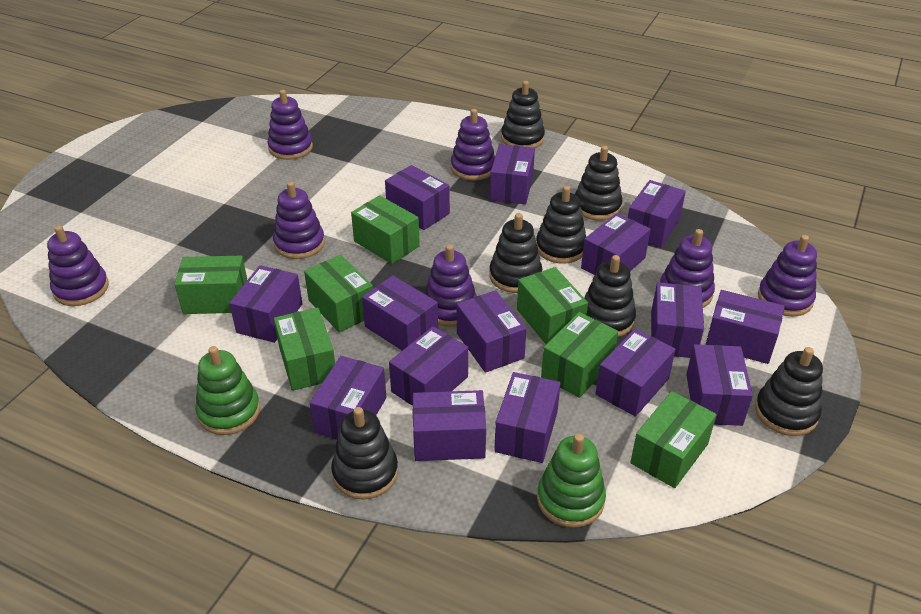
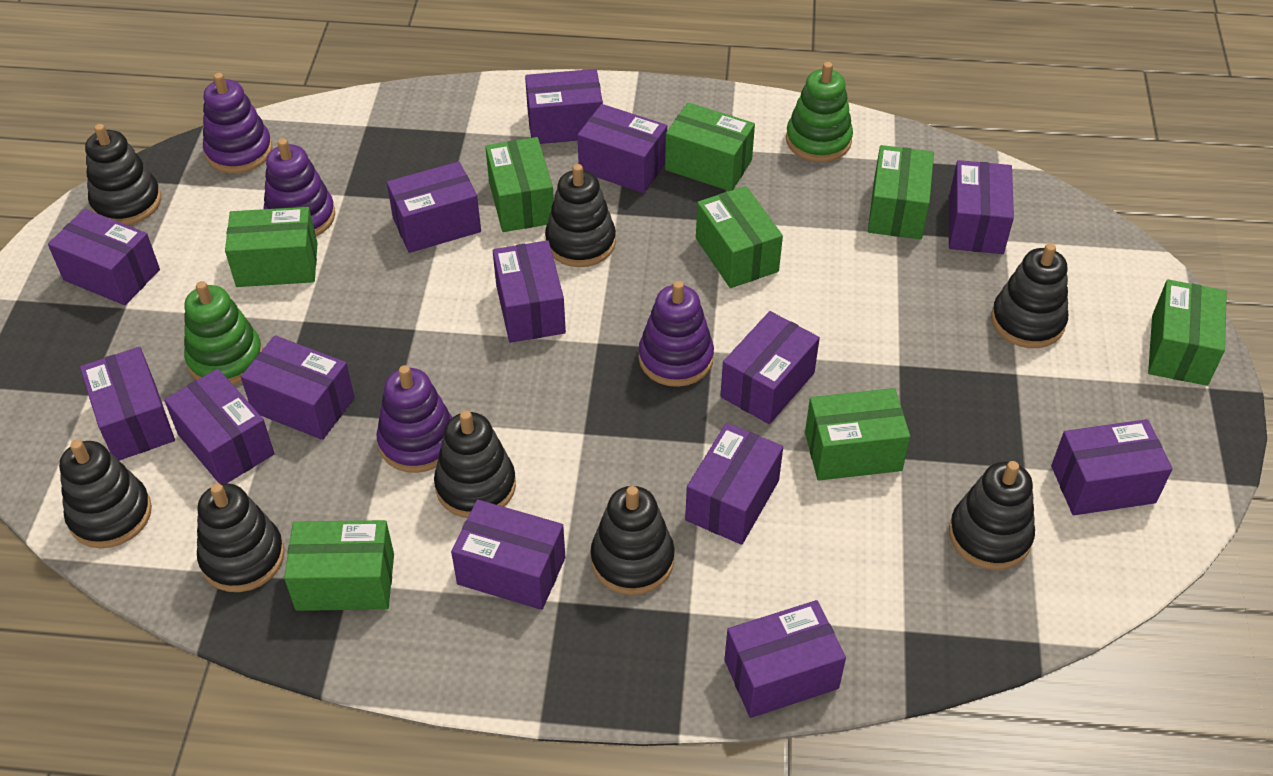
black stacking toy: 7 -> 8
green box: 7 -> 8
purple box: 15 -> 14
purple stacking toy: 7 -> 4

